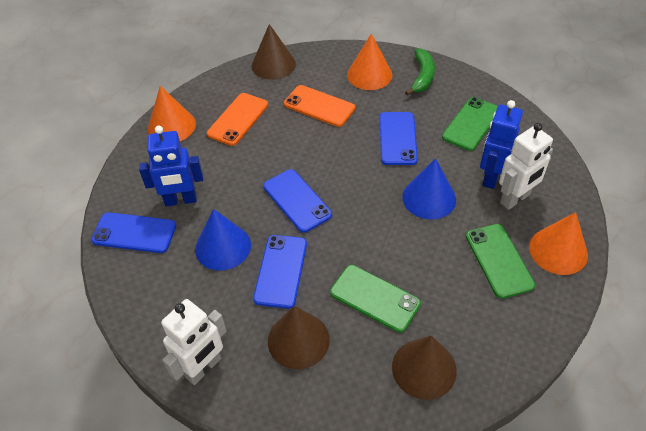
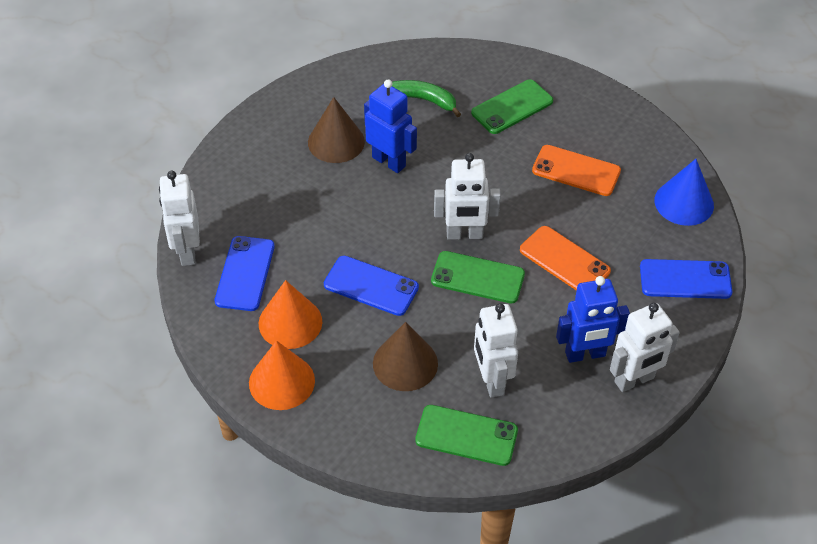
blue cone: 2 -> 1
blue phone: 4 -> 3
brown cone: 3 -> 2
orange cone: 3 -> 2
white robot: 2 -> 4

